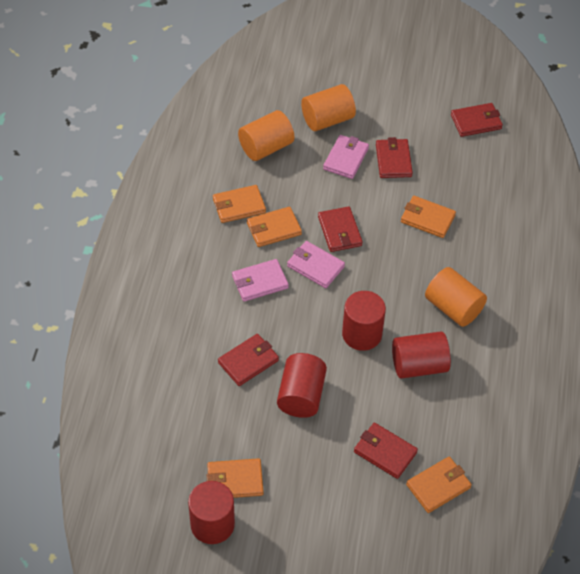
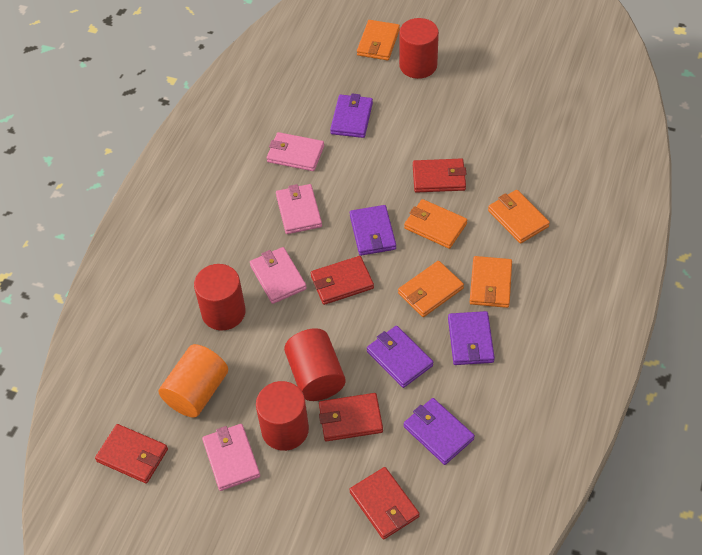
orange cylinder: 3 -> 1
pink wallet: 3 -> 4
purple wallet: 0 -> 5

